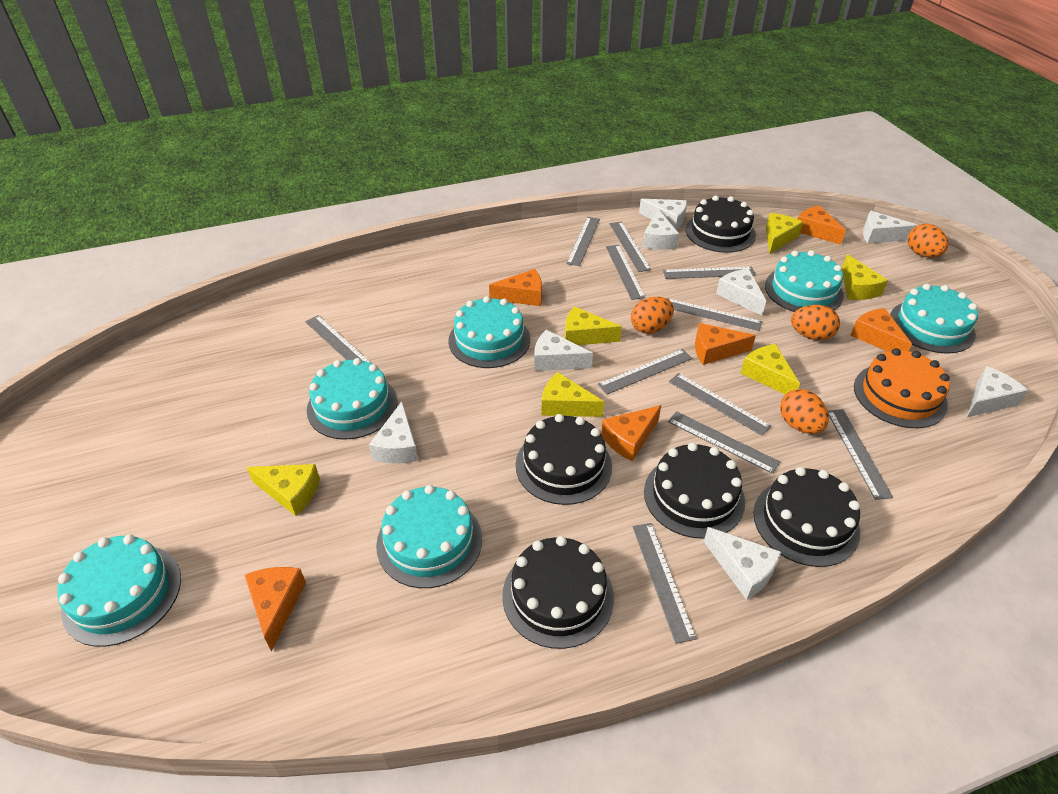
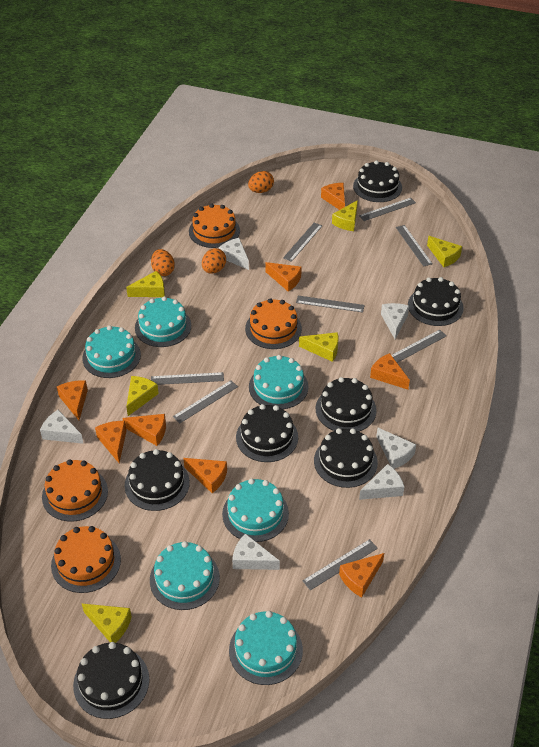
black cake: 5 -> 7
grey ruler: 11 -> 8
orange cake: 1 -> 4
orange cheese: 6 -> 8
orange egg: 4 -> 3
white cheese: 8 -> 6

